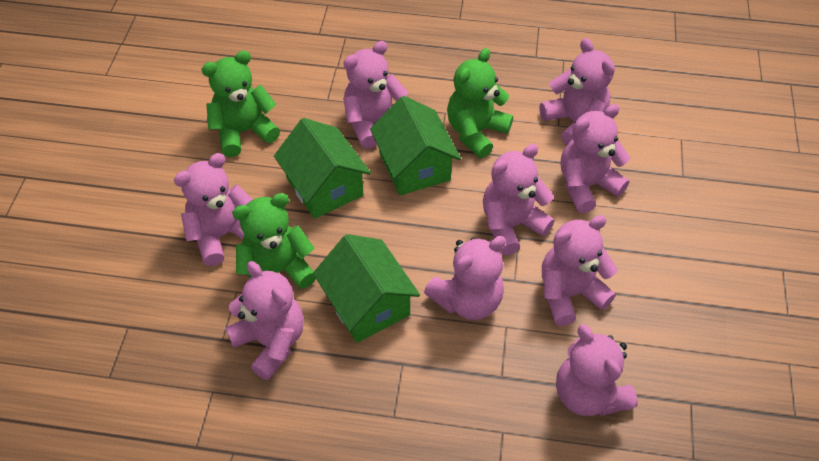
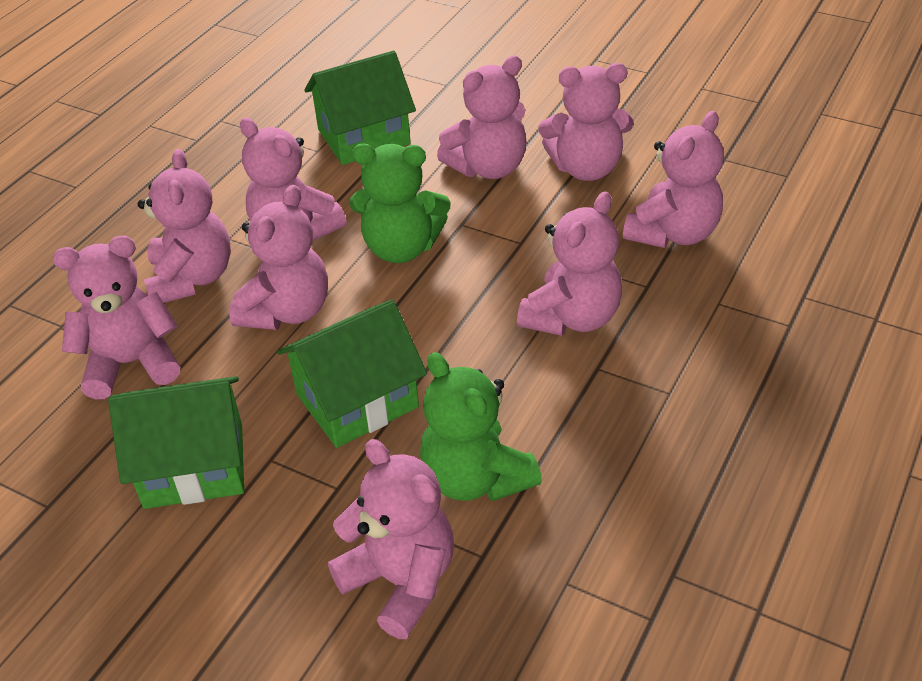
green teddy bear: 3 -> 2

